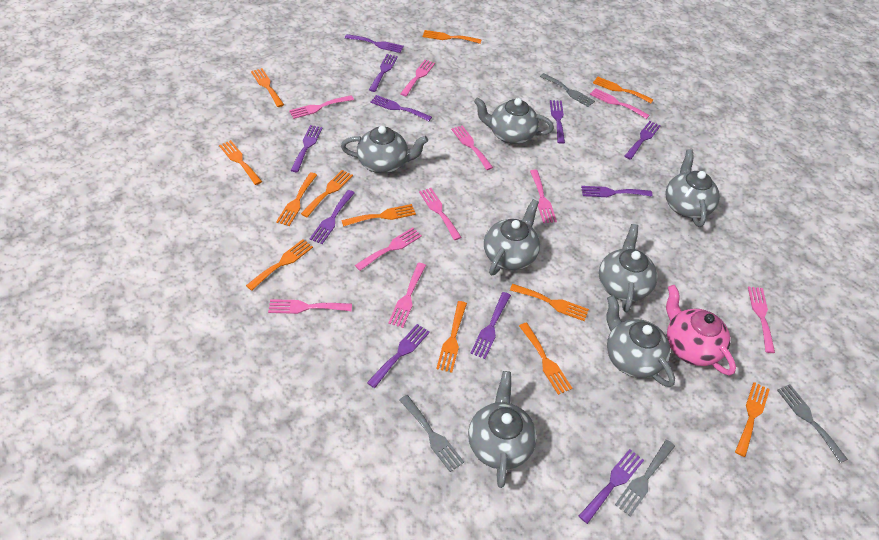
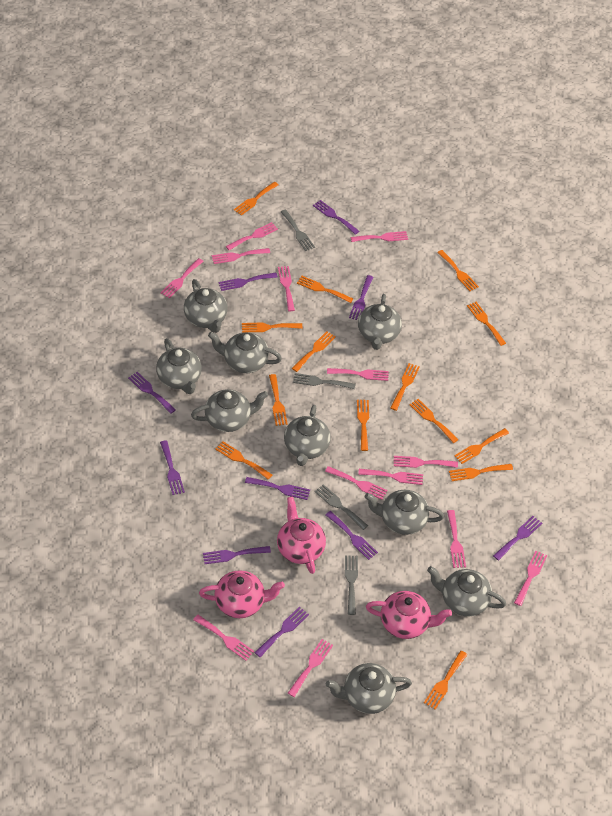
grey teapot: 7 -> 9
orange fork: 12 -> 14
pink fork: 10 -> 13
pink teapot: 1 -> 3
purple fork: 11 -> 10

